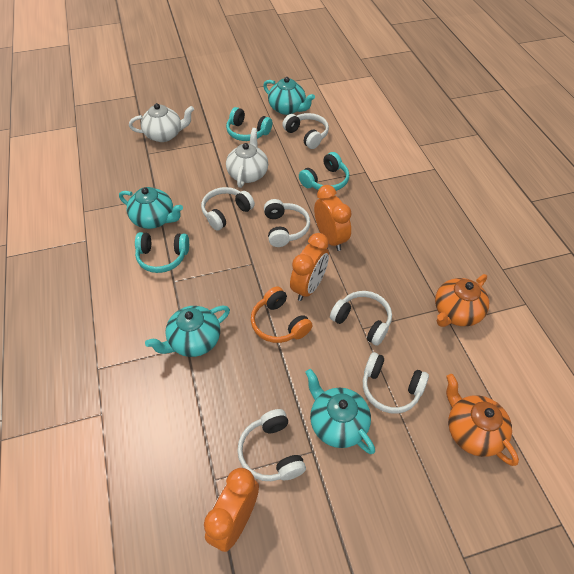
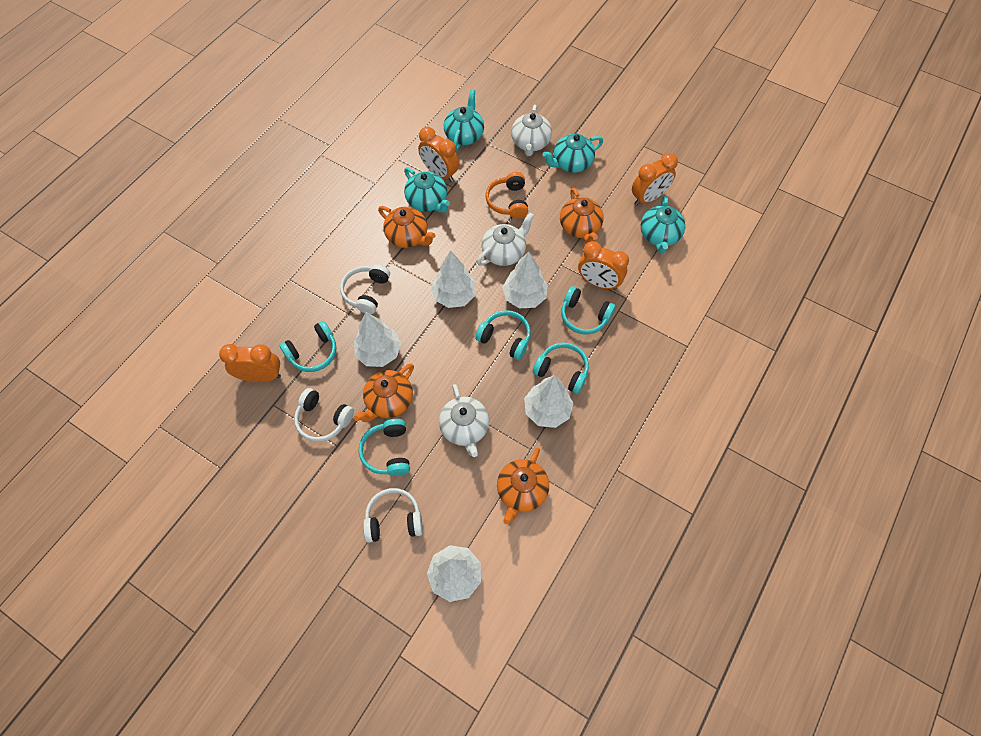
orange clock: 3 -> 4
orange teapot: 2 -> 4
turquoise headphones: 3 -> 5
white headphones: 6 -> 3
white teapot: 2 -> 3
white tree: 0 -> 5

